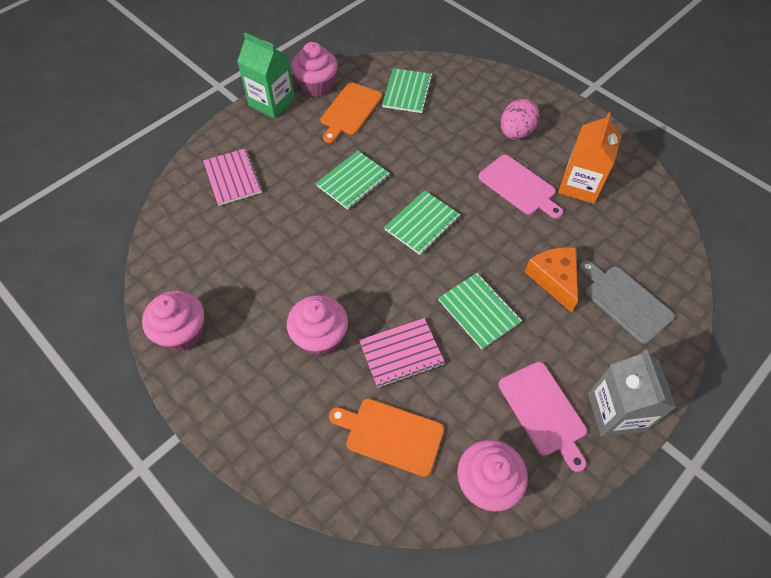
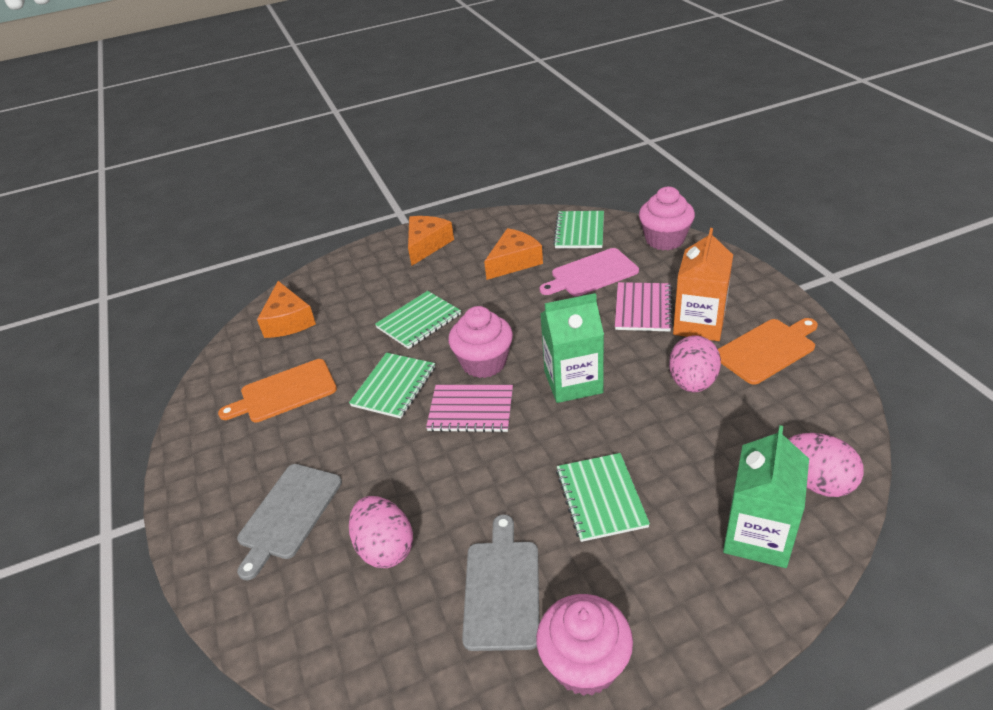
green carton: 1 -> 2
grey carton: 1 -> 0
grey cutting board: 1 -> 2
orange cheese: 1 -> 3
pink cupcake: 4 -> 3
pink cutting board: 2 -> 1
pink egg: 1 -> 3

